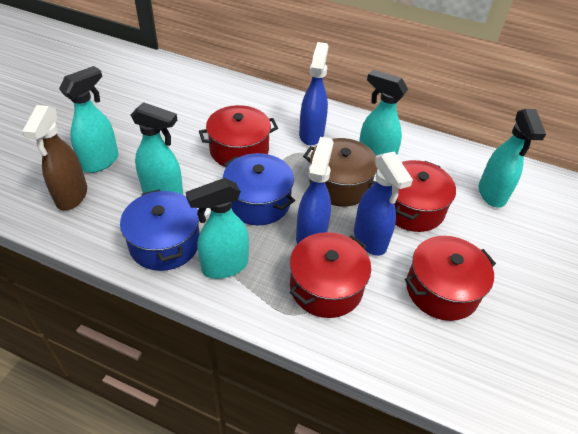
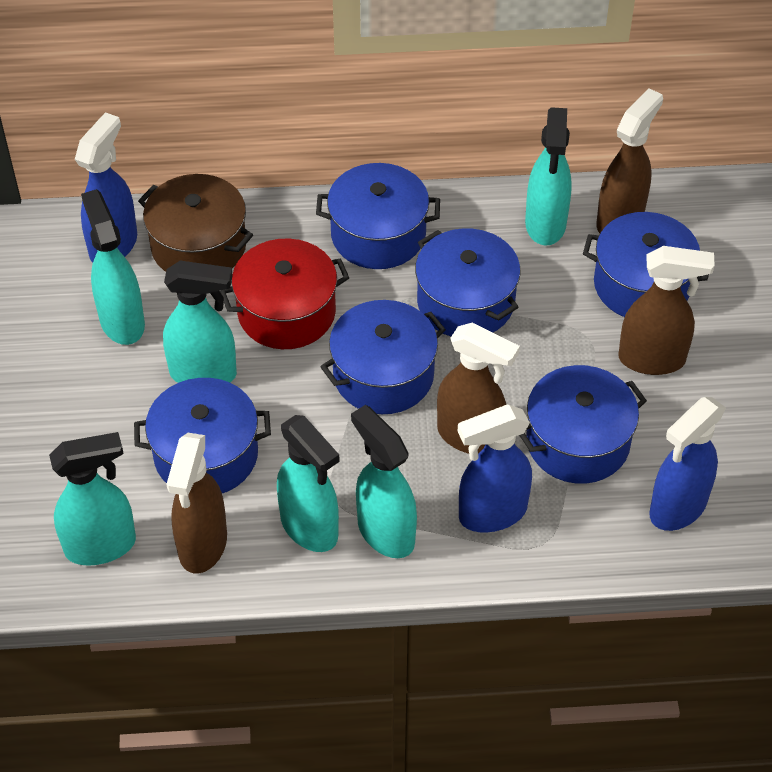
blue pot: 2 -> 6
brown spray bottle: 1 -> 4
red pot: 4 -> 1
turquoise spray bottle: 5 -> 6

